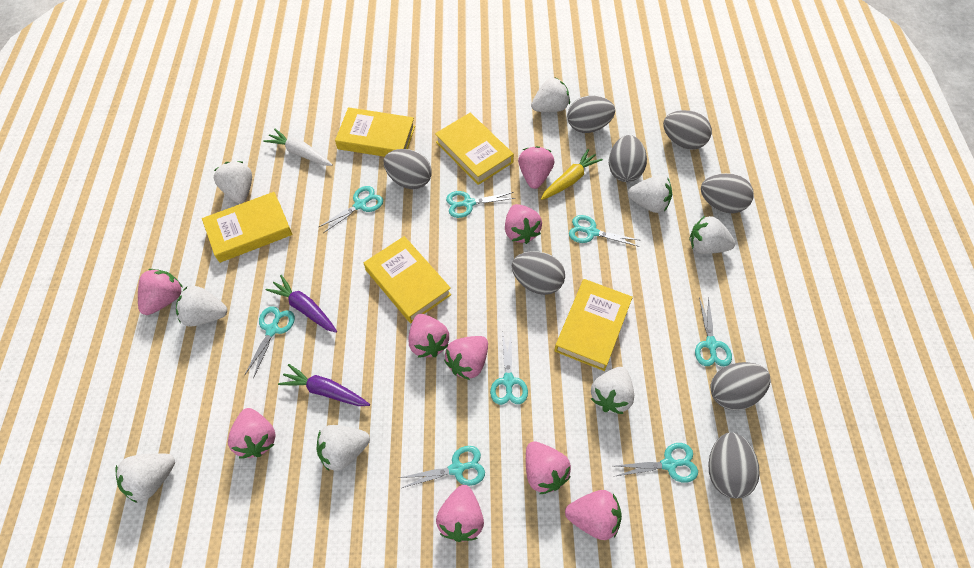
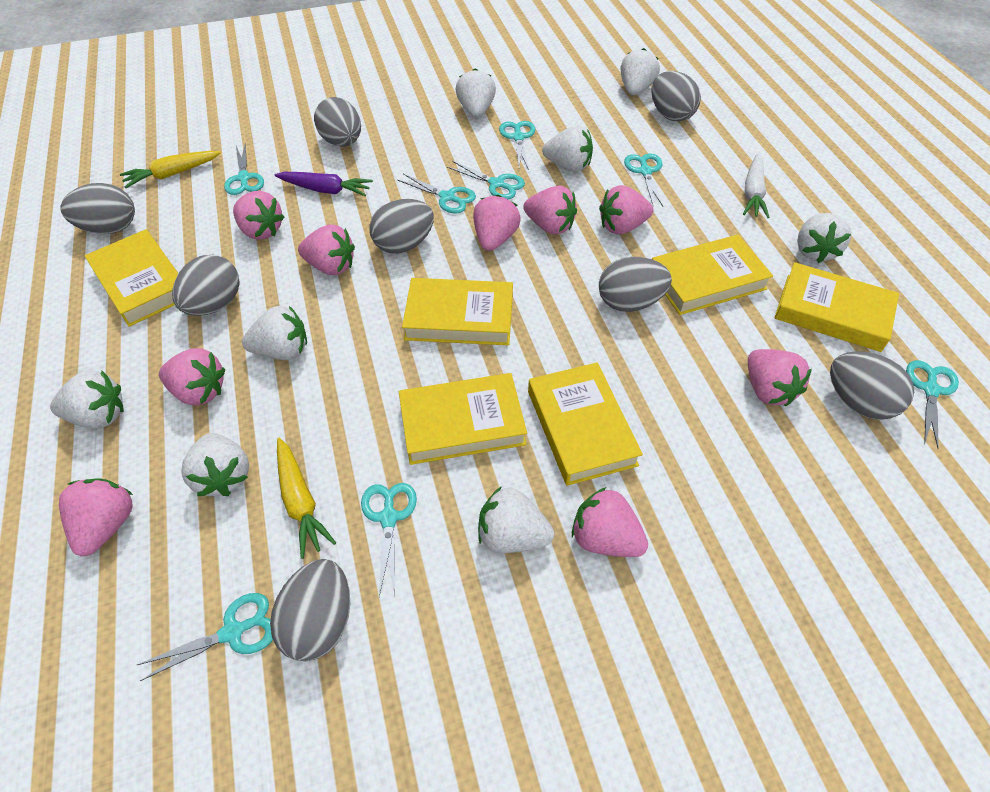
purple carrot: 2 -> 1
yellow book: 5 -> 6
yellow carrot: 1 -> 2

